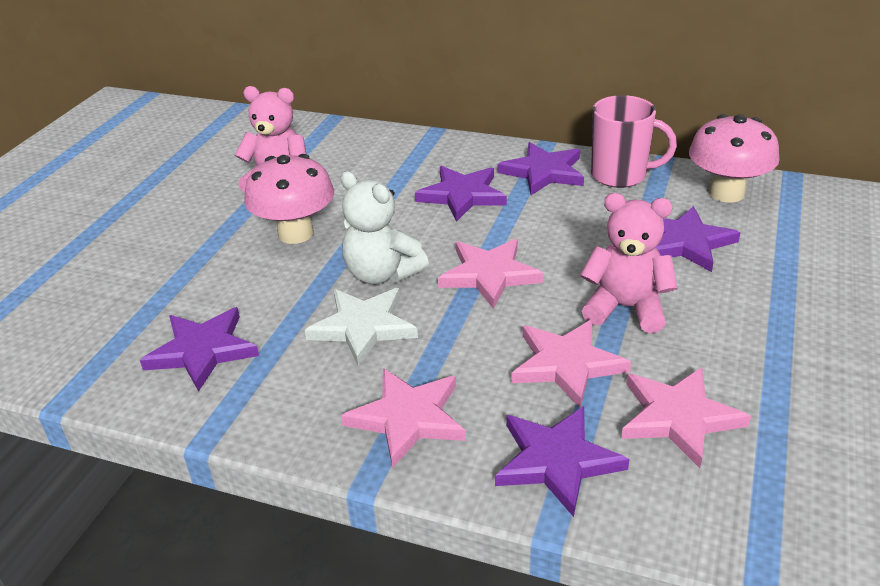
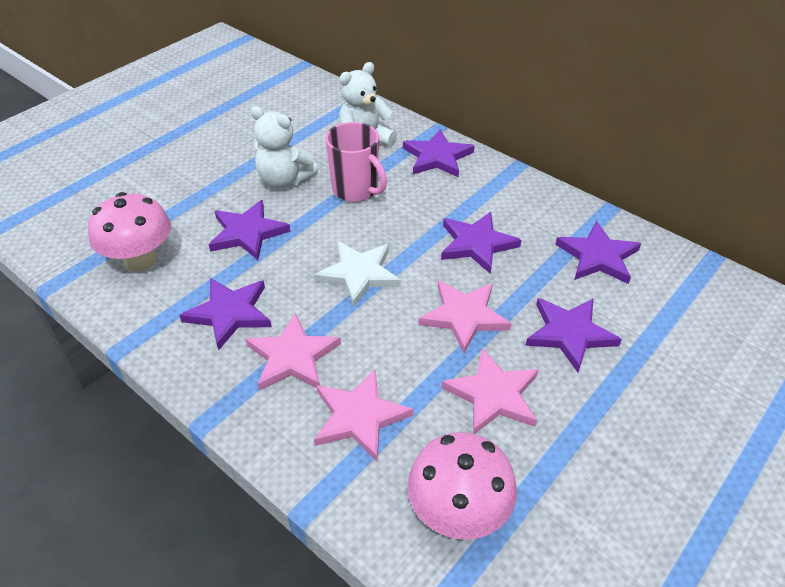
pink teddy bear: 2 -> 0
purple star: 5 -> 6
white teddy bear: 1 -> 2

